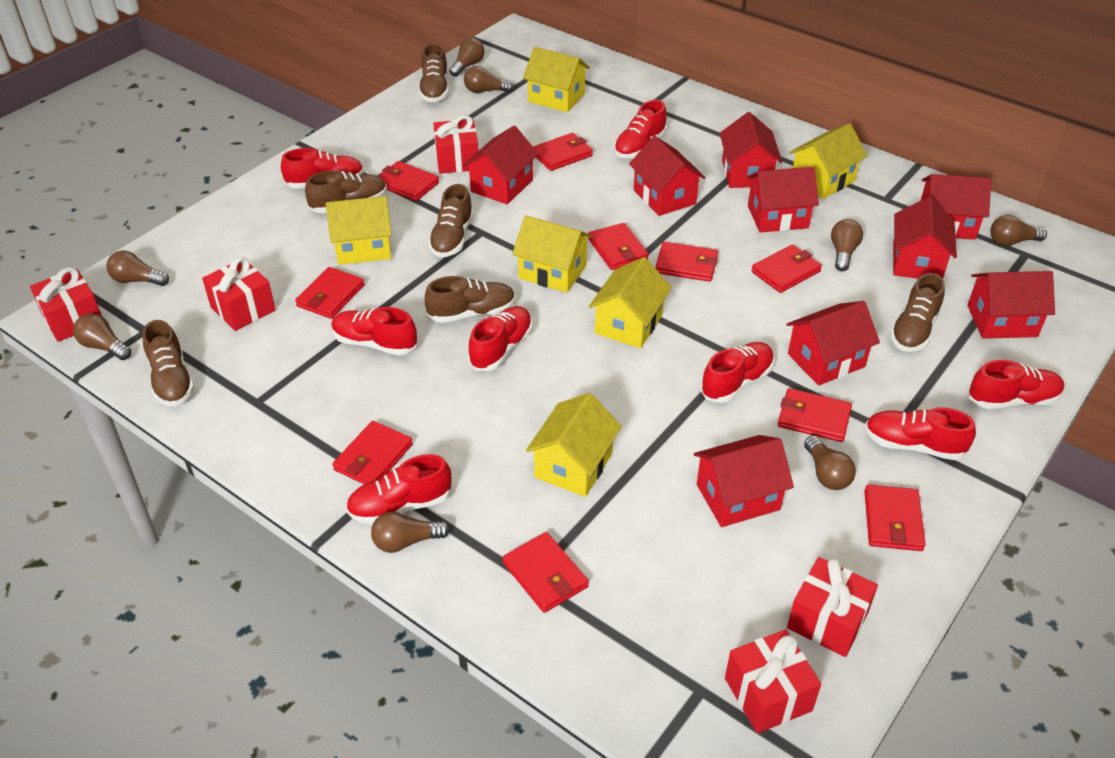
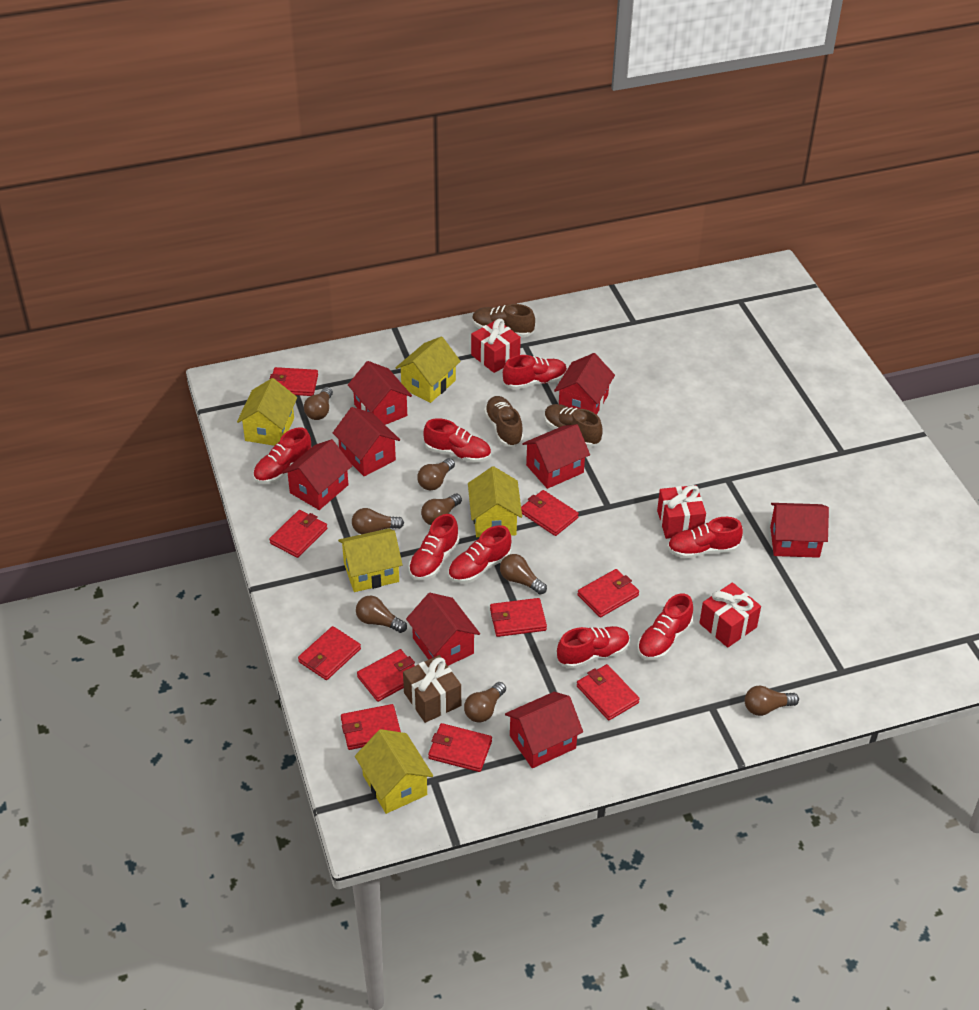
brown gift: 0 -> 1
brown shoe: 6 -> 3
red gift: 5 -> 3
red house: 9 -> 8
yellow house: 6 -> 5

